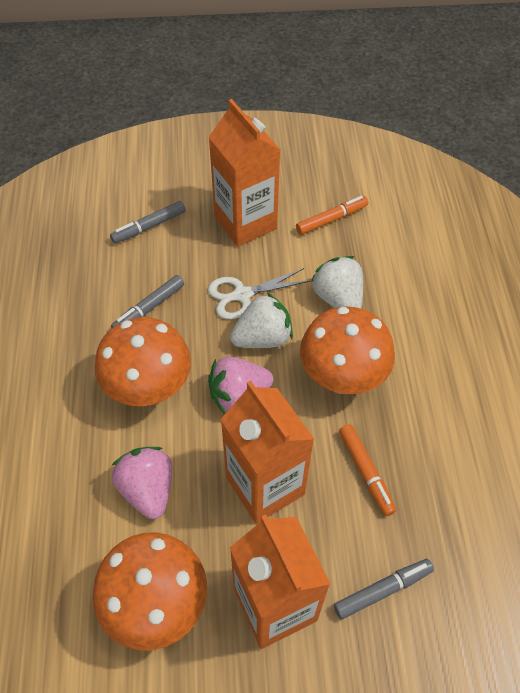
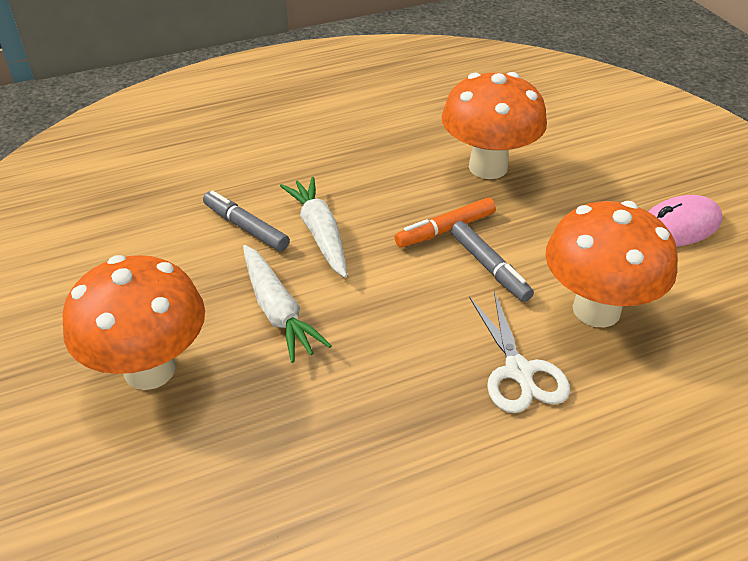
grey marker: 3 -> 2
orange carton: 3 -> 0
orange marker: 2 -> 1
pink mouse: 0 -> 1
pink strawberry: 2 -> 0
white carrot: 0 -> 2
white strawberry: 2 -> 0

